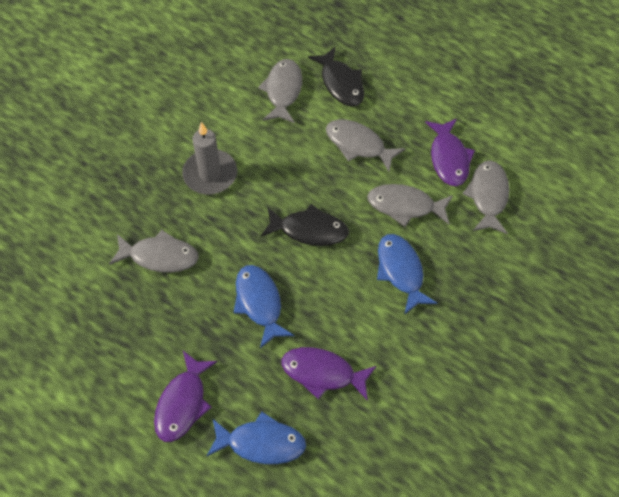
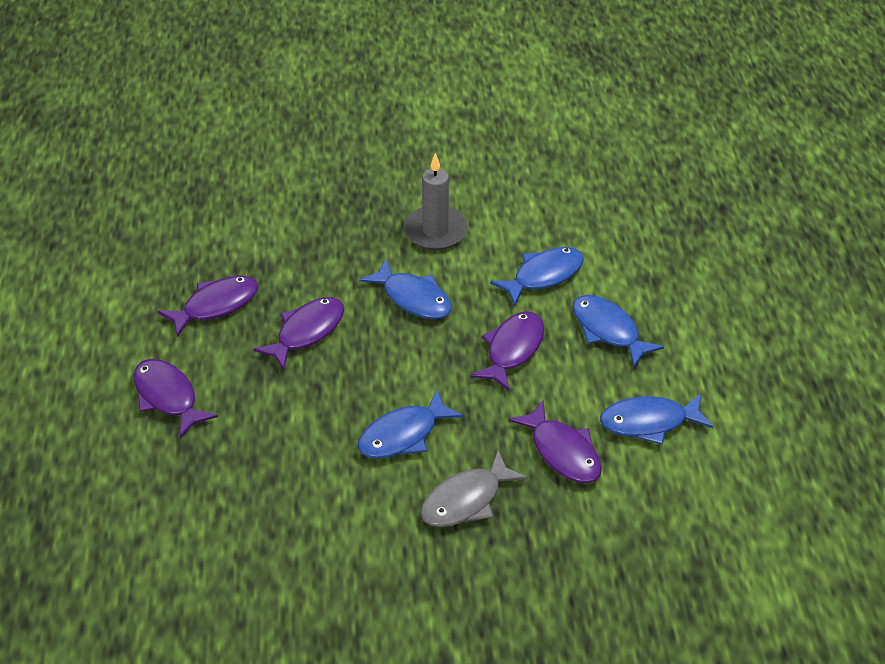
black fish: 2 -> 0
blue fish: 3 -> 5
grey fish: 5 -> 1
purple fish: 3 -> 5

